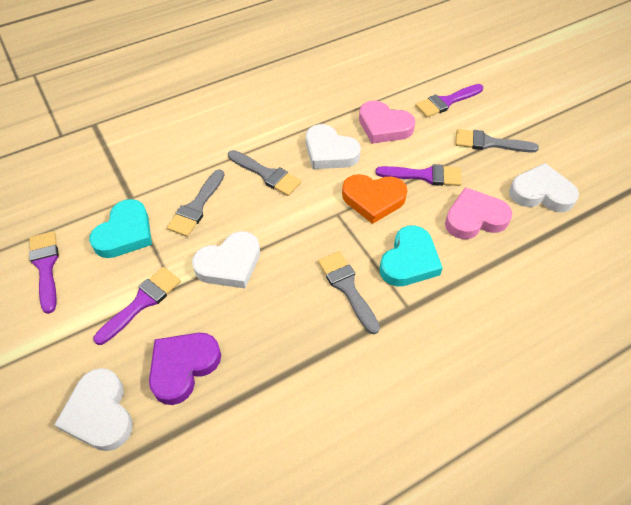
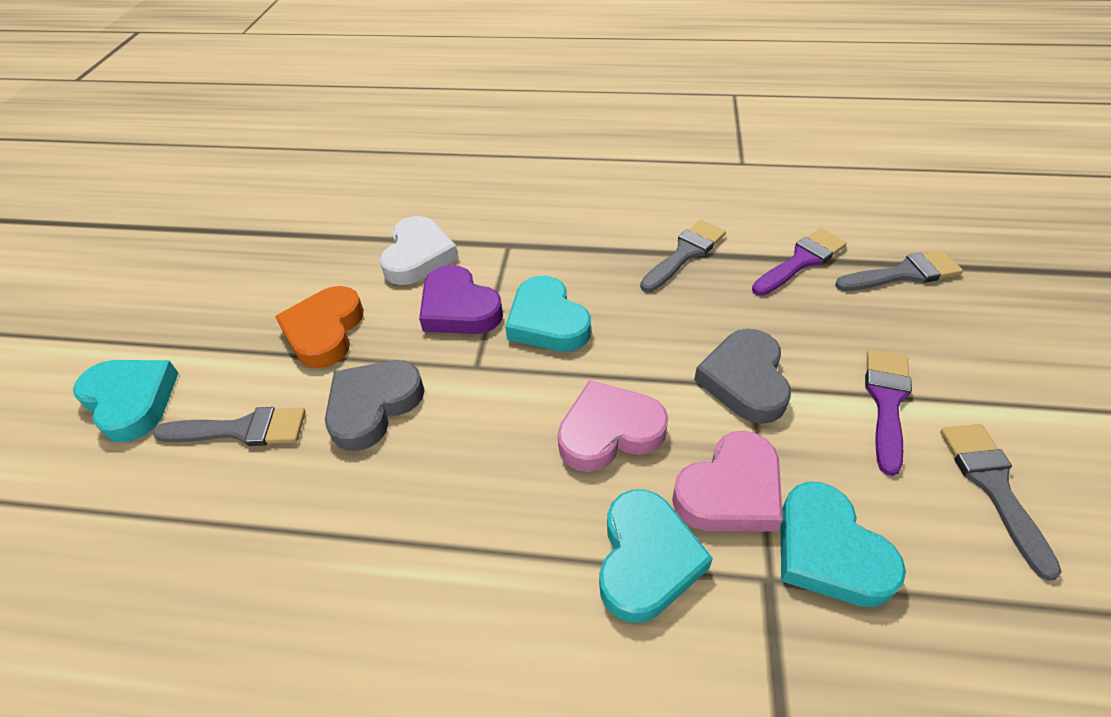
grey heart: 0 -> 2
purple brush: 4 -> 2
turquoise heart: 2 -> 4
white heart: 4 -> 1

